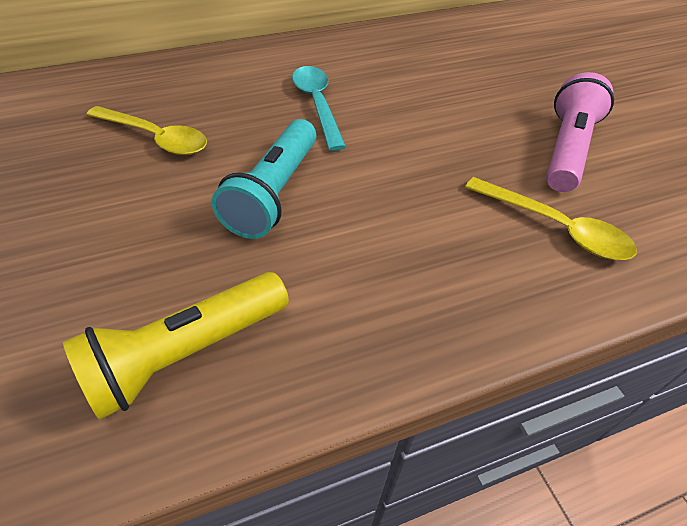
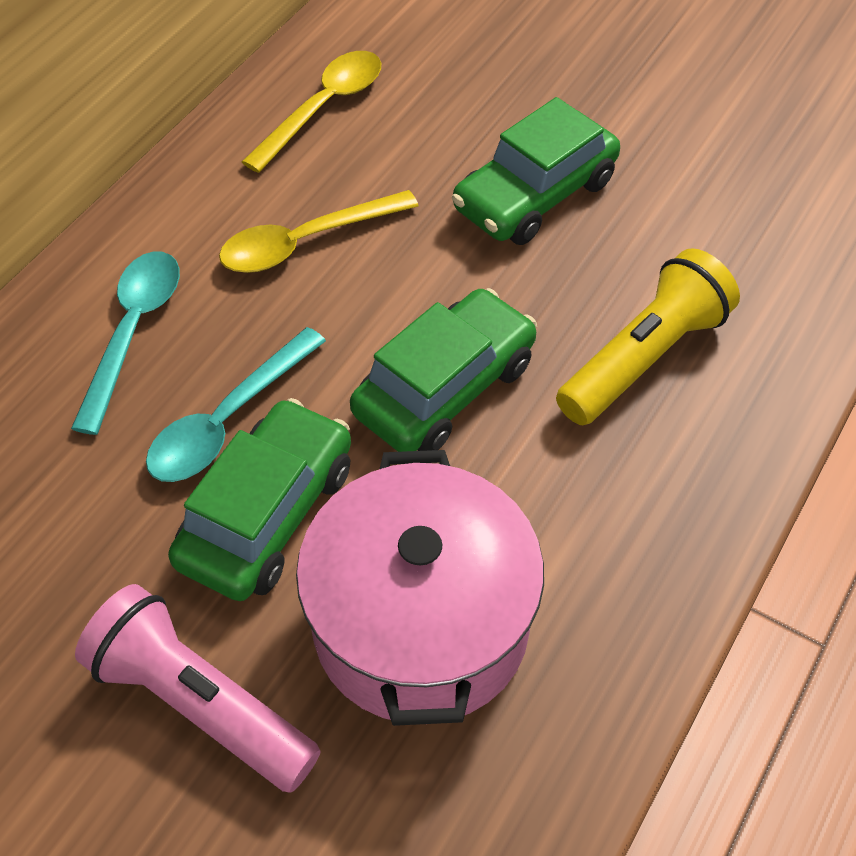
green car: 0 -> 3
pink pot: 0 -> 1
turquoise flashlight: 1 -> 0
turquoise spoon: 1 -> 2

